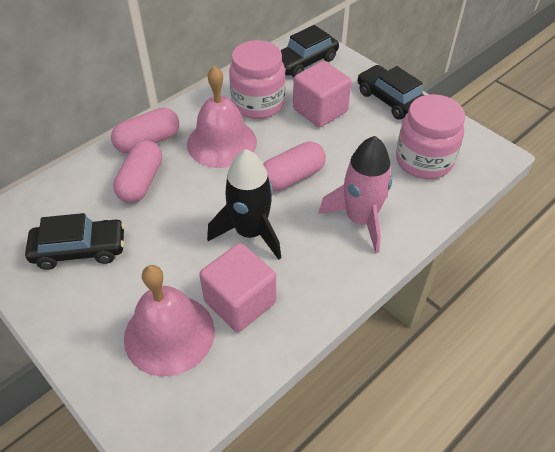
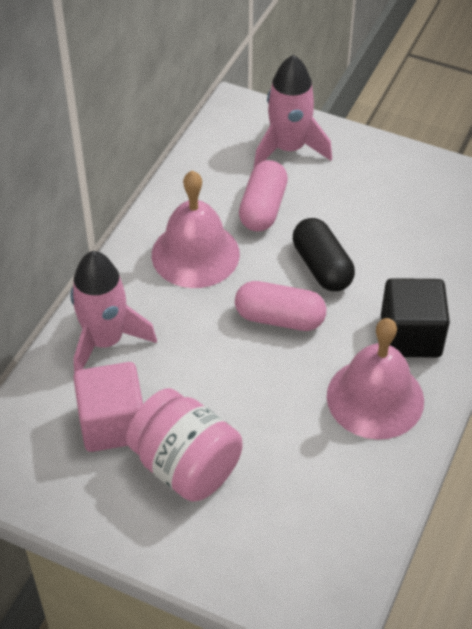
black capsule: 0 -> 1
black car: 3 -> 0
black cube: 0 -> 1
black rocket: 1 -> 0
pink capsule: 3 -> 2
pink cube: 2 -> 1
pink jar: 2 -> 1
pink rocket: 1 -> 2

